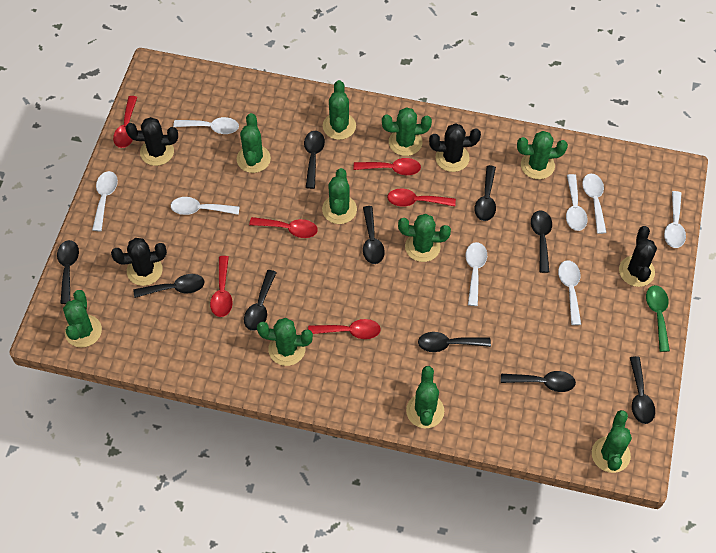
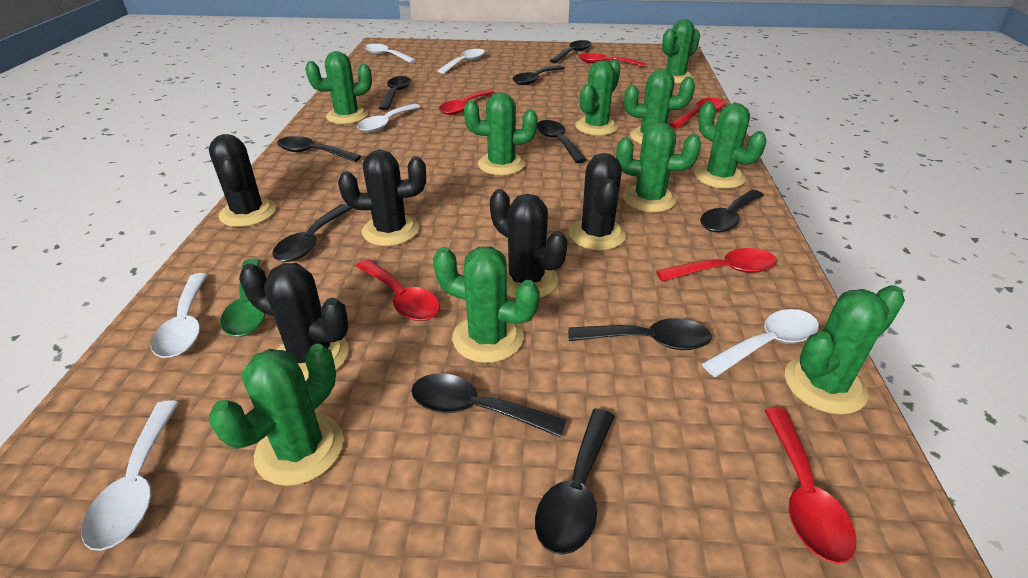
black cactus: 4 -> 5
white spoon: 8 -> 6

